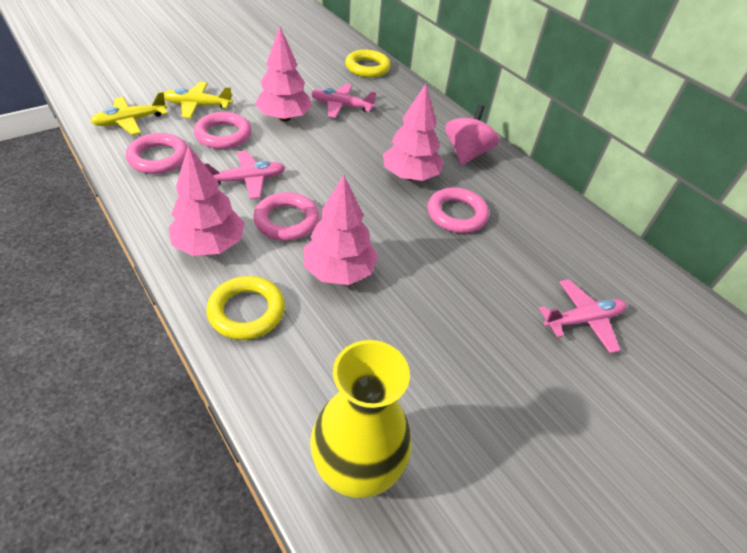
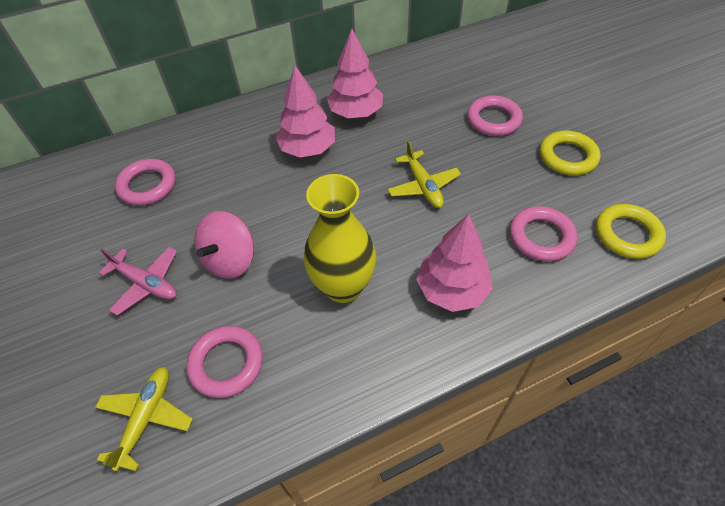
pink plane: 3 -> 1
pink tree: 4 -> 3

